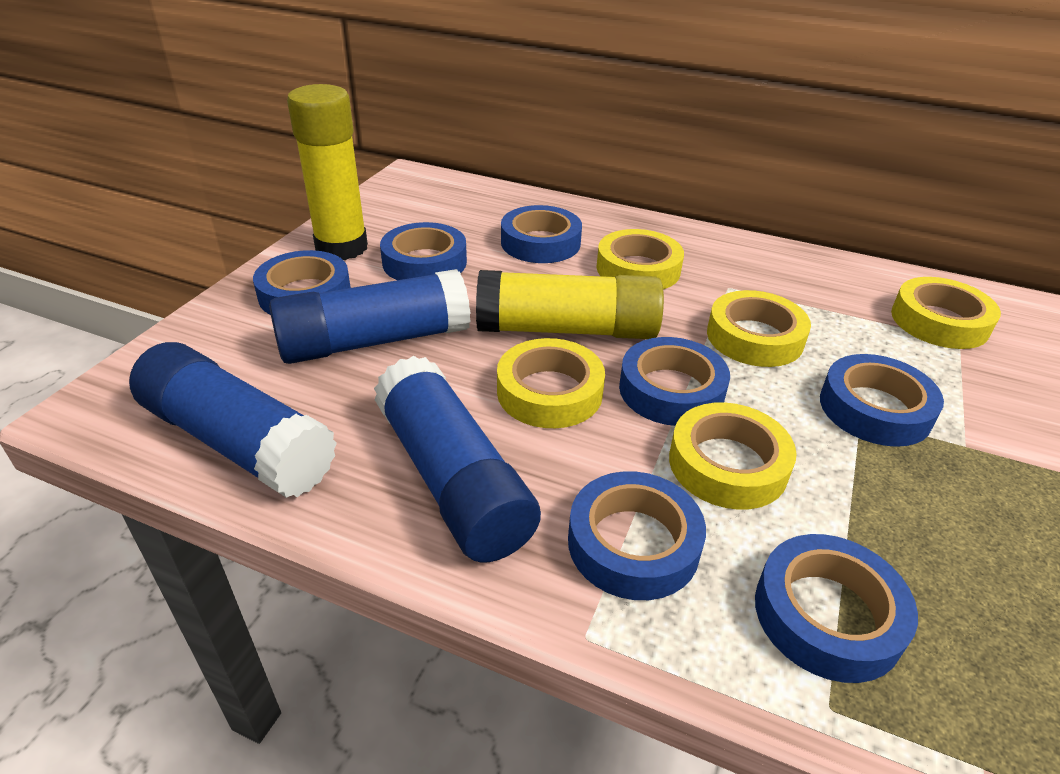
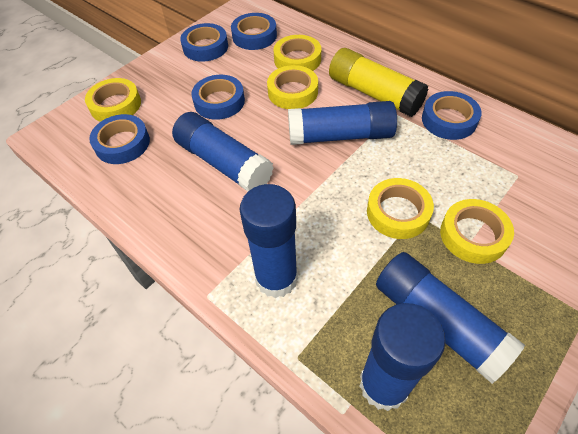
blue glue stick: 3 -> 5
blue tape: 7 -> 5
yellow glue stick: 2 -> 1

